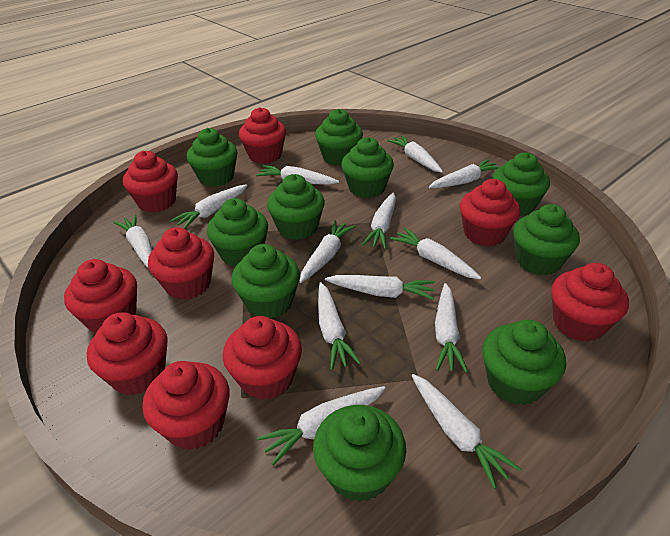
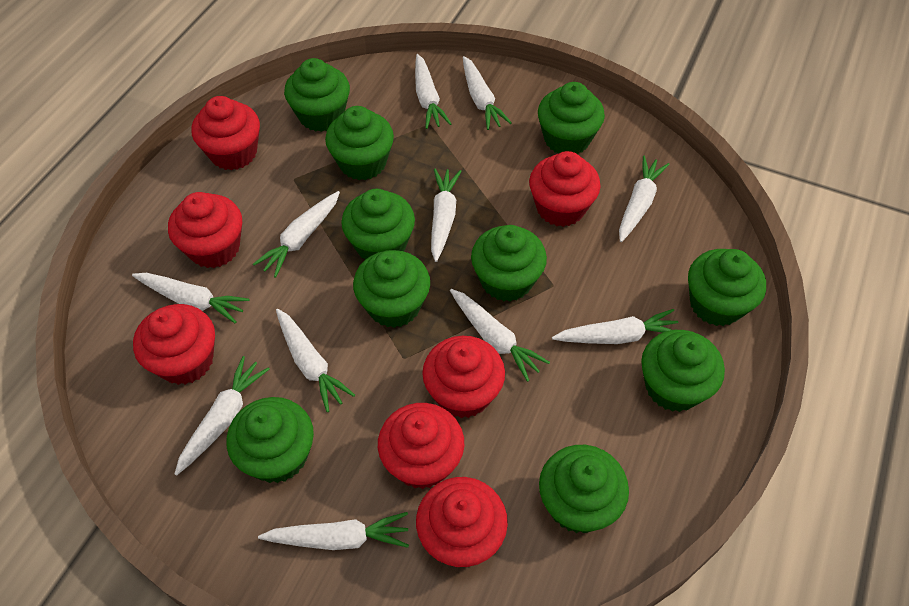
red cupcake: 9 -> 7
white carrot: 13 -> 11

